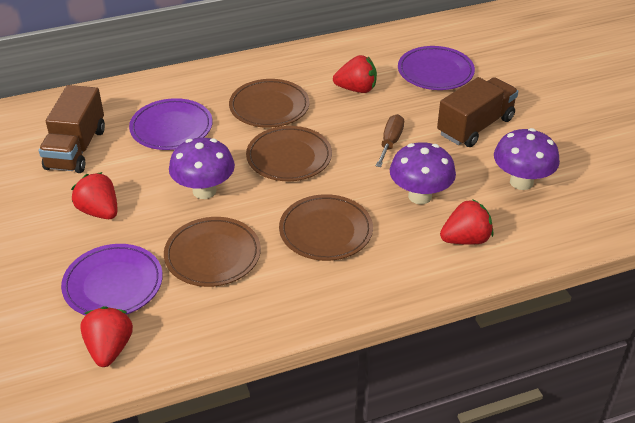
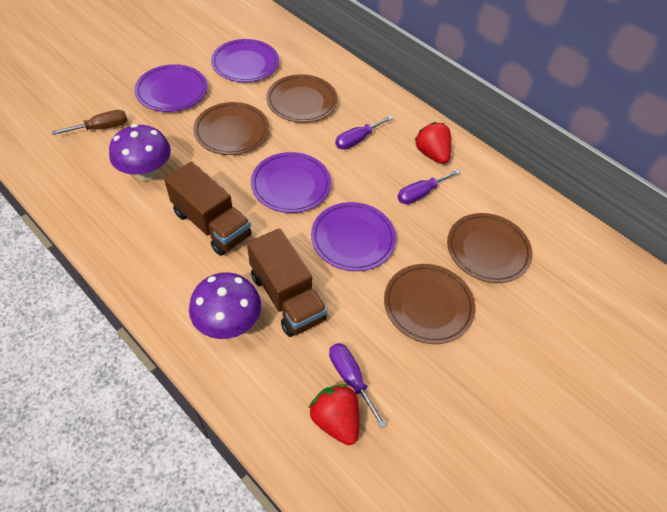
purple mushroom: 3 -> 2
purple plate: 3 -> 4
purple screwdriver: 0 -> 3
red strawberry: 4 -> 2

